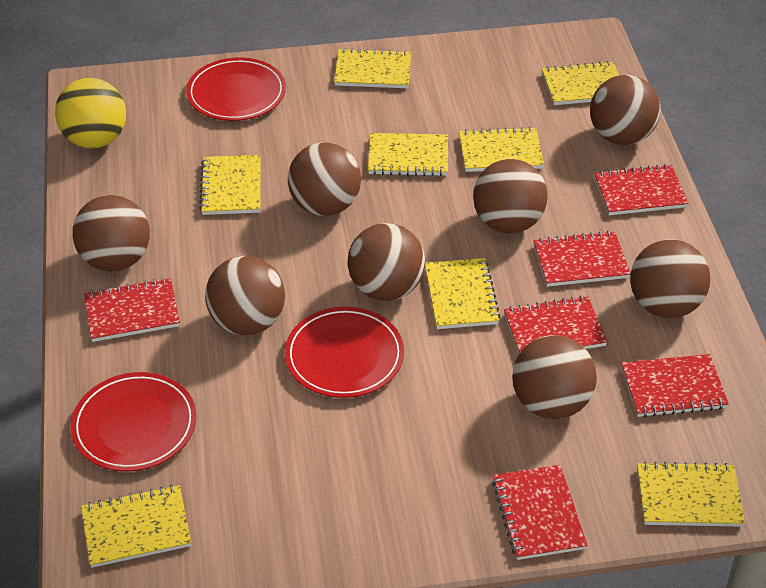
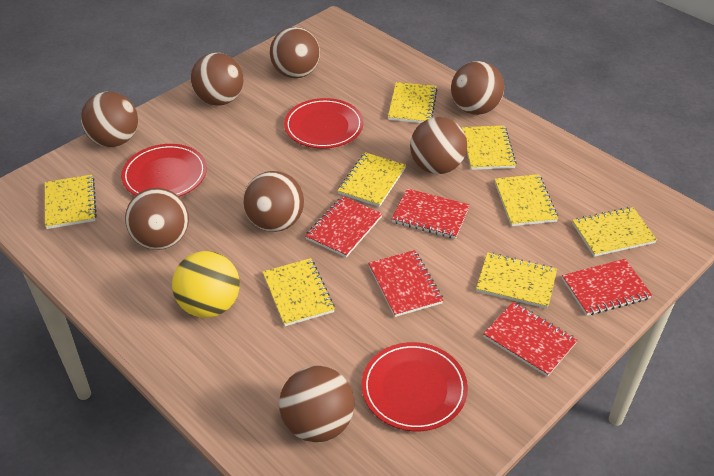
red notebook: 6 -> 5

